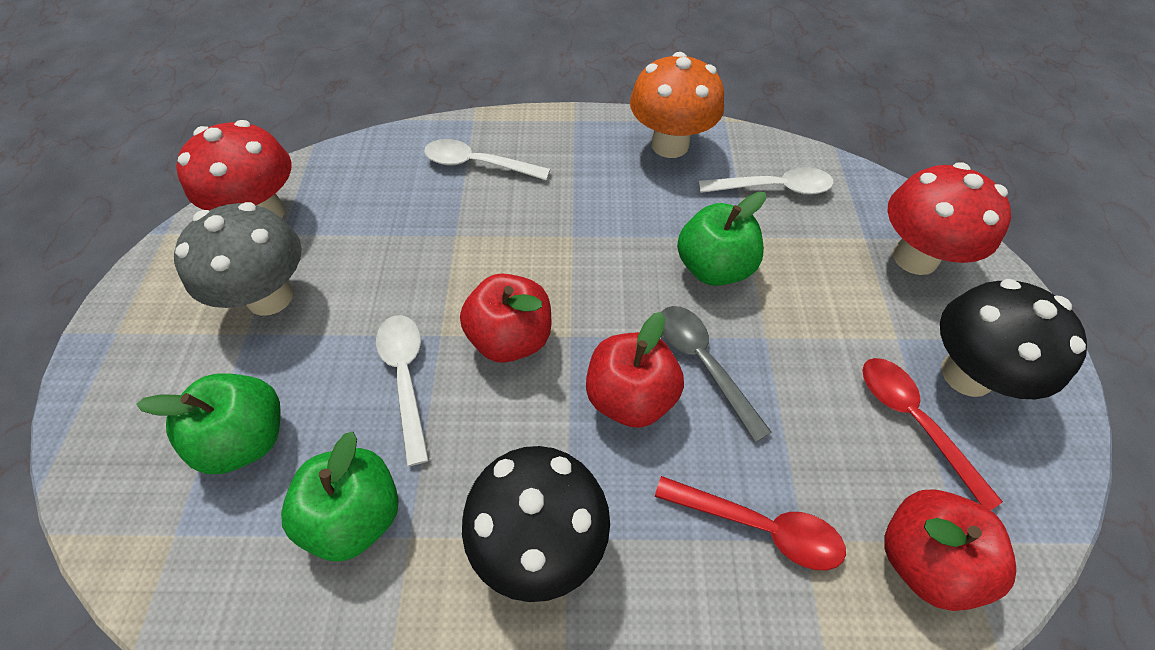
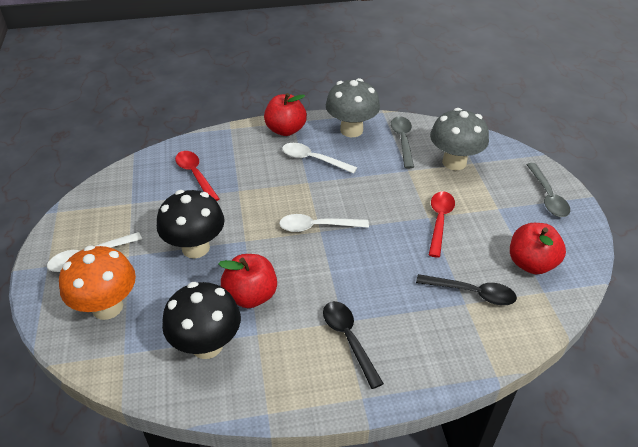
black spoon: 0 -> 2
green apple: 3 -> 0
grey mushroom: 1 -> 2
grey spoon: 1 -> 2
red mushroom: 2 -> 0

